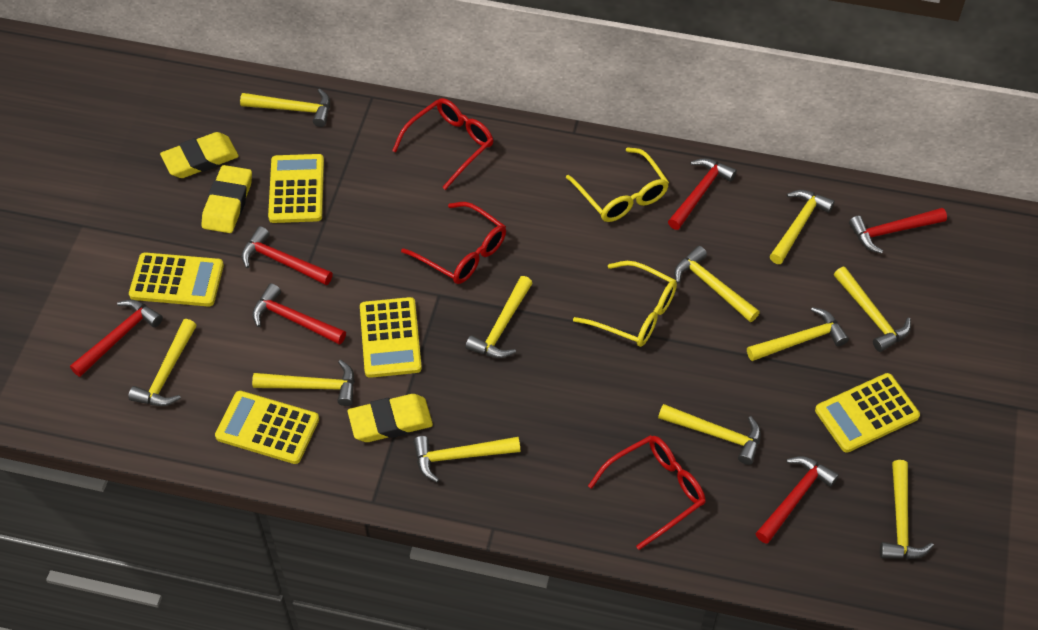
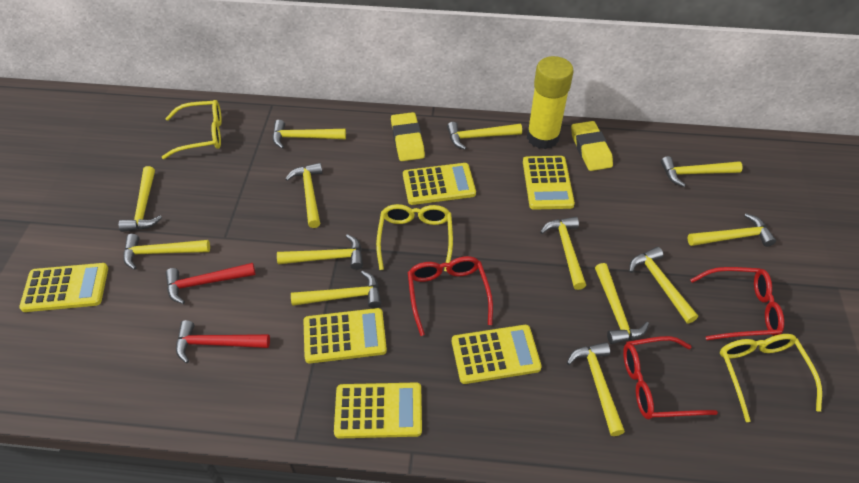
red hammer: 6 -> 2
yellow calculator: 5 -> 6
yellow eraser: 3 -> 2
yellow glasses: 2 -> 3
yellow glue stick: 0 -> 1
yellow hammer: 11 -> 13

